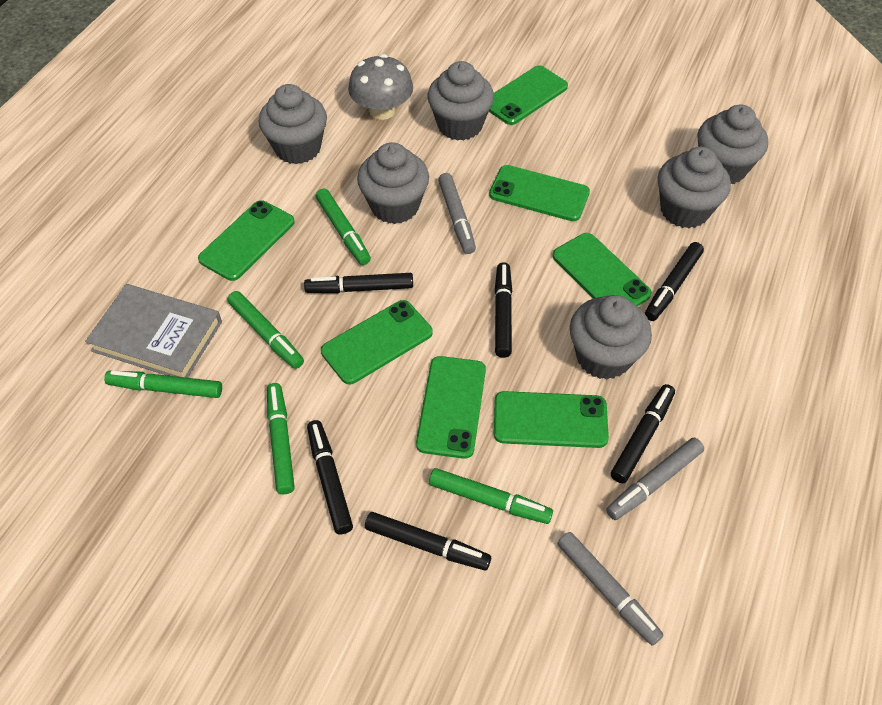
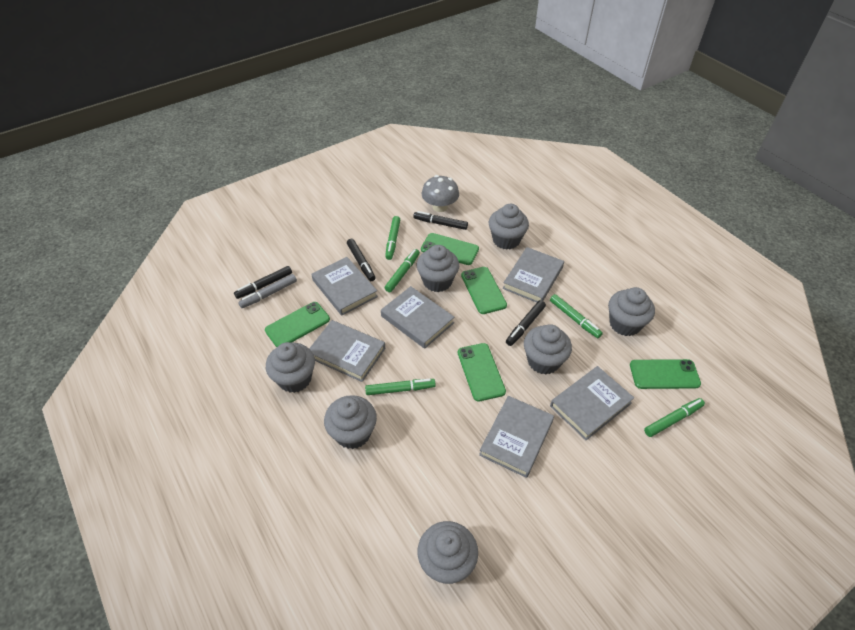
black marker: 6 -> 4
green phone: 7 -> 5
grey book: 1 -> 6
grey cupcake: 6 -> 7
grey marker: 3 -> 1

